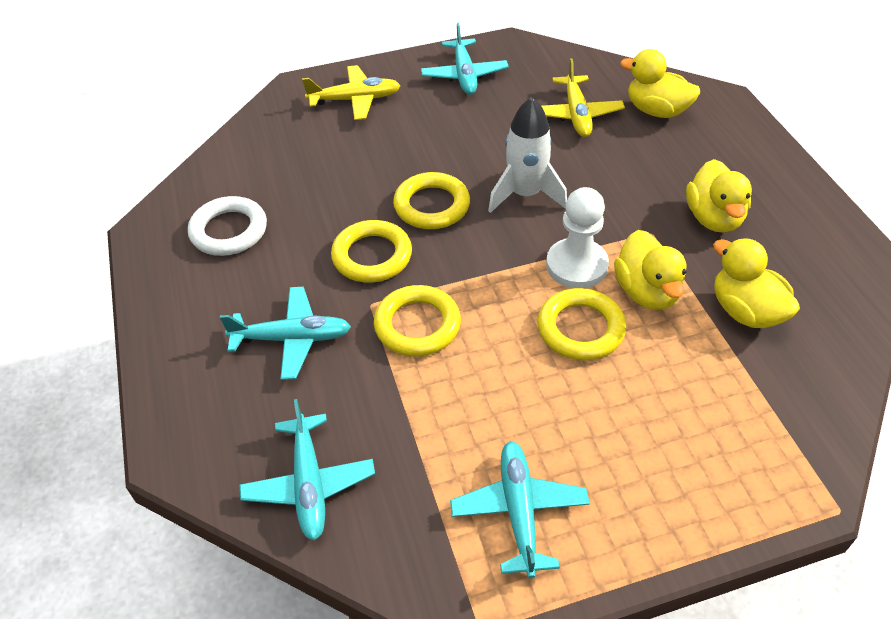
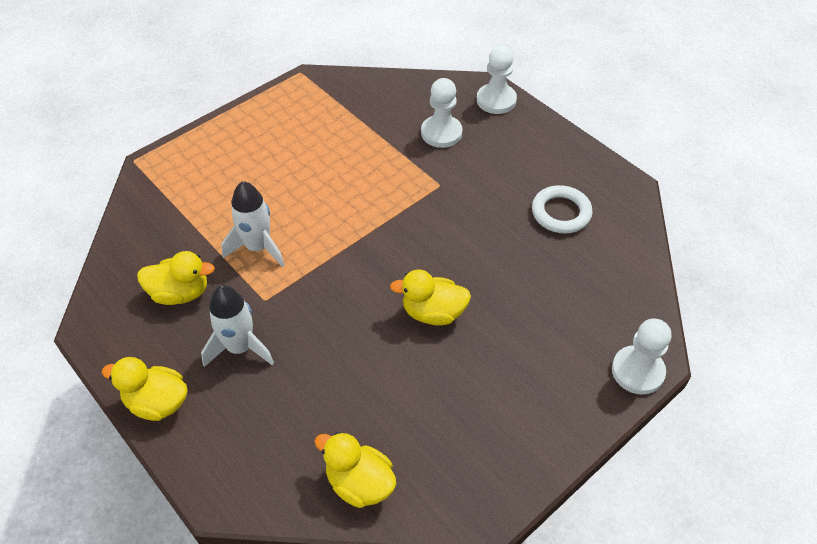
turquoise plane: 4 -> 0
white pawn: 1 -> 3
white rocket: 1 -> 2
yellow plane: 2 -> 0
yellow ring: 4 -> 0

